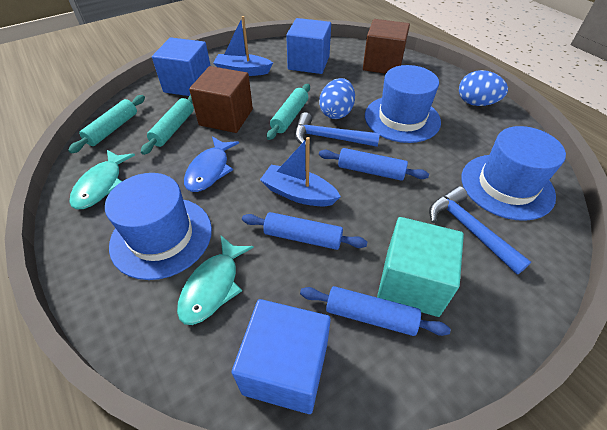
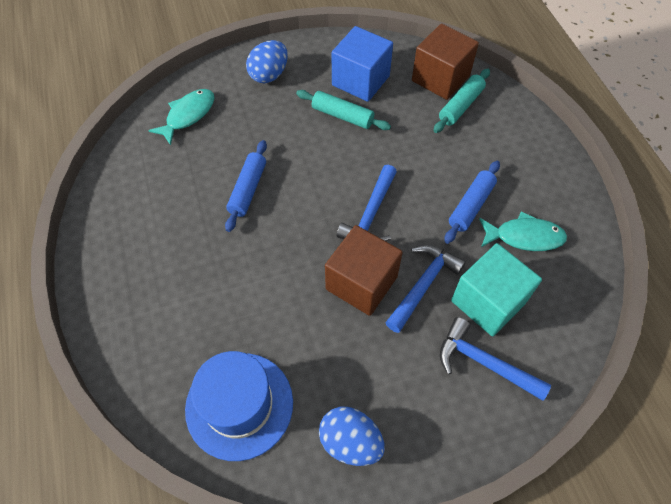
blue boat: 2 -> 0
blue cube: 3 -> 1
blue fish: 1 -> 0
blue hammer: 2 -> 3
blue hat: 3 -> 1
blue rolling pin: 3 -> 2
turquoise rolling pin: 3 -> 2

